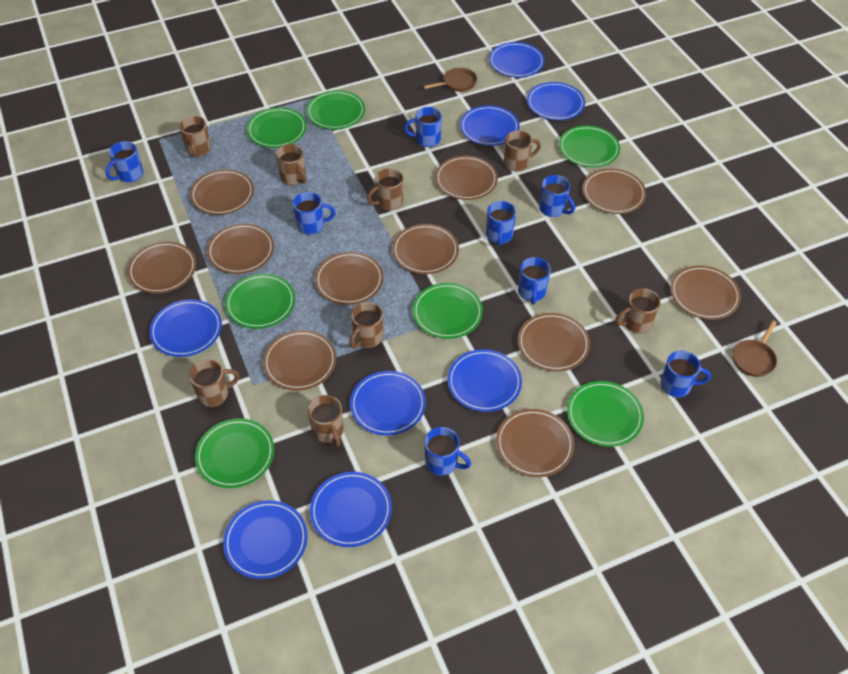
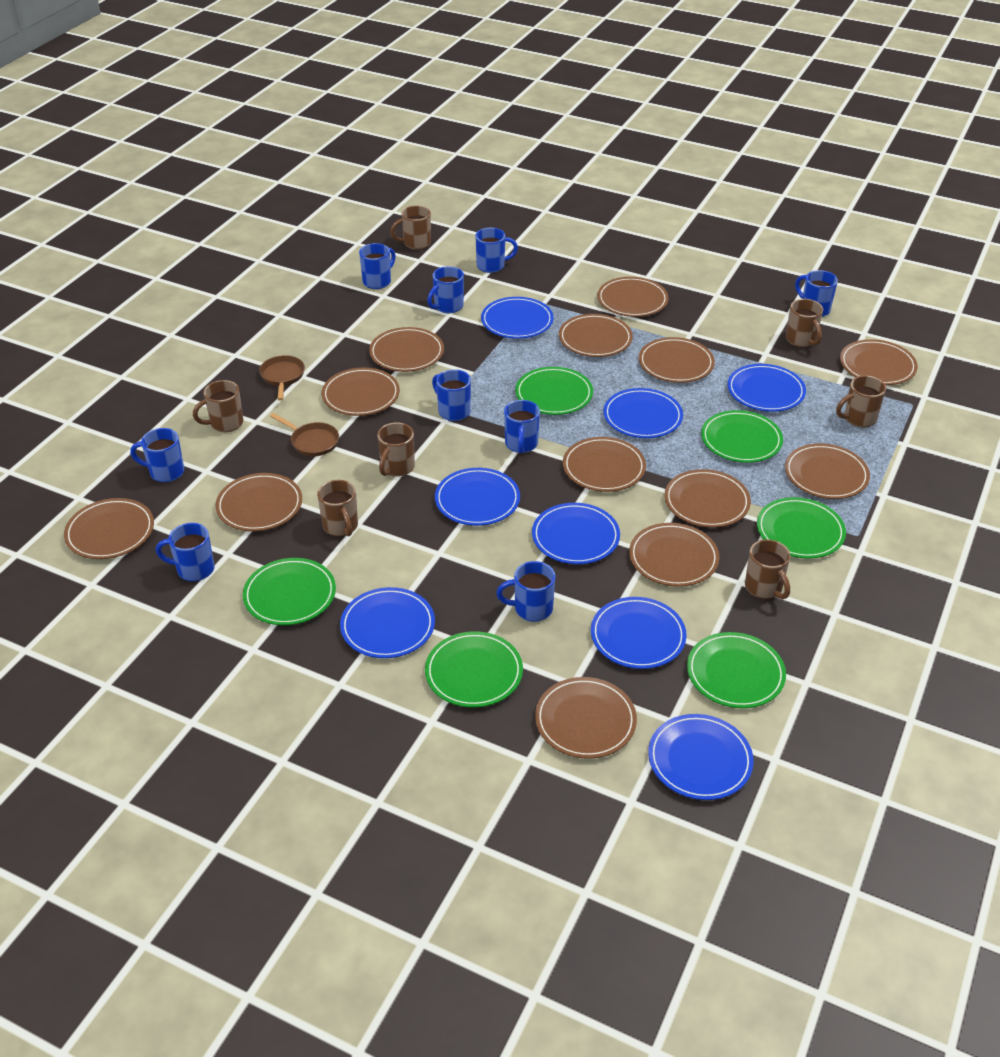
blue mug: 8 -> 9
brown mug: 8 -> 7
brown plate: 11 -> 13
green plate: 7 -> 6

